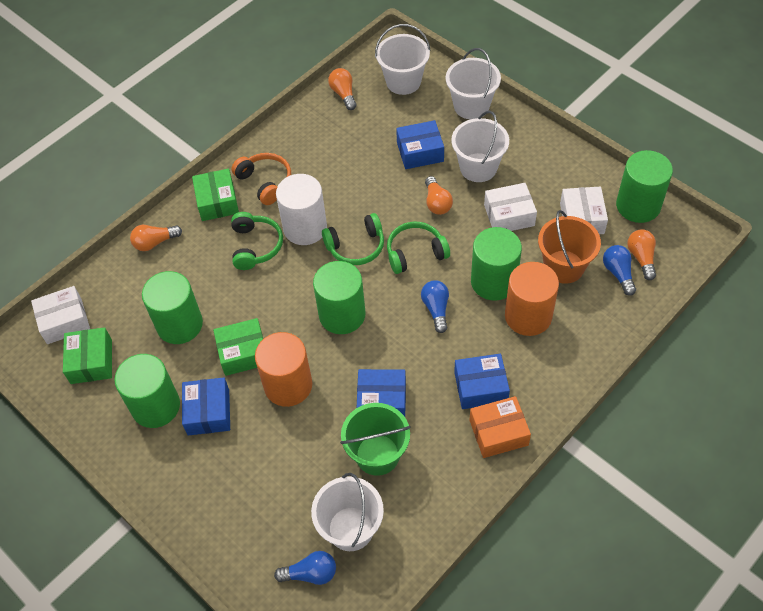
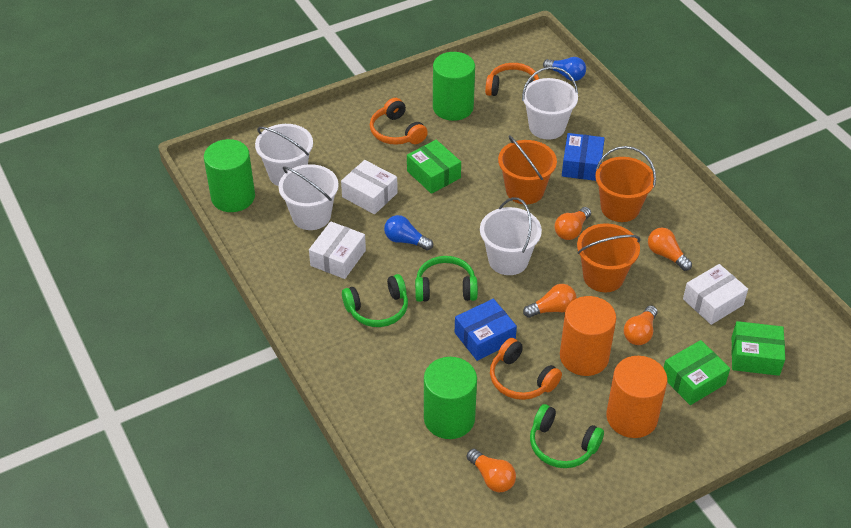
blue box: 4 -> 2
blue light bulb: 3 -> 2
green bucket: 1 -> 0
green cylinder: 5 -> 3
orange box: 1 -> 0
orange bucket: 1 -> 3
orange headphones: 1 -> 3
orange light bulb: 4 -> 5
white cylinder: 1 -> 0

